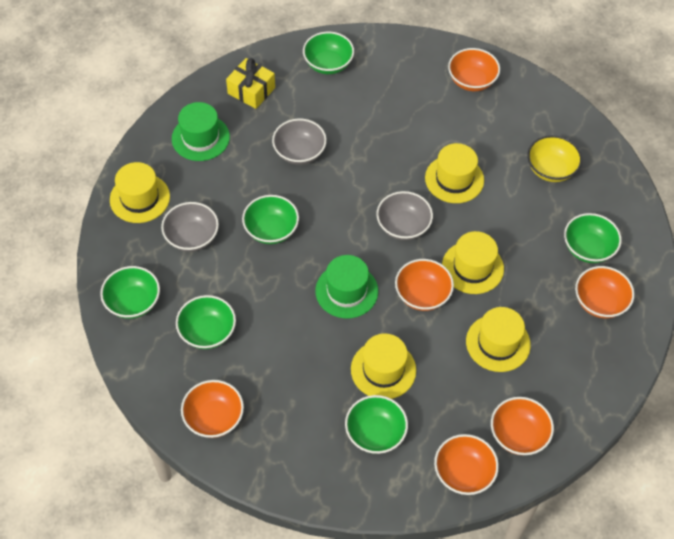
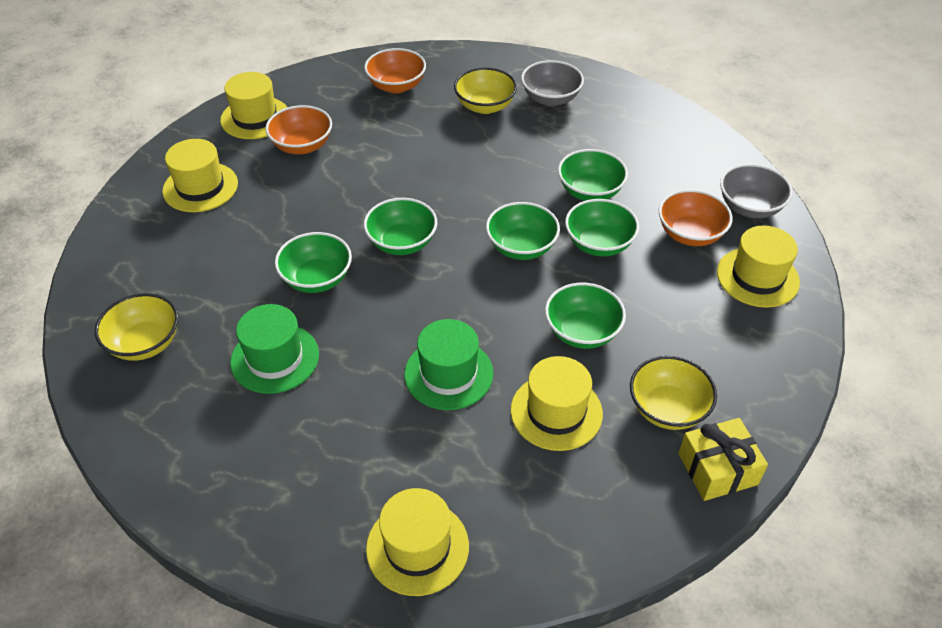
grey bowl: 3 -> 2
orange bowl: 6 -> 3
yellow bowl: 1 -> 3

